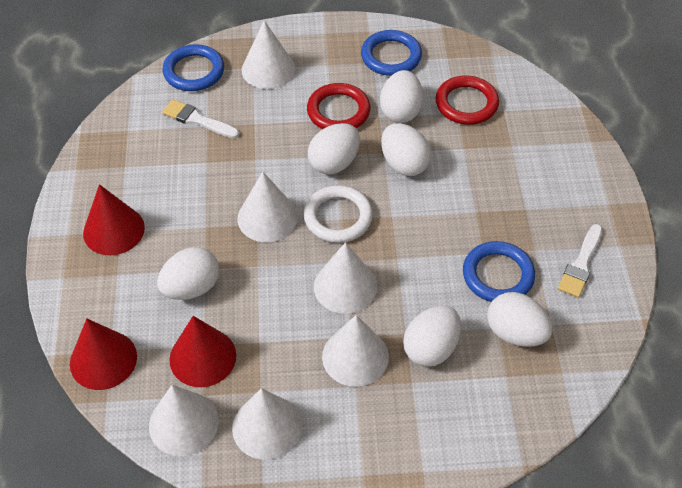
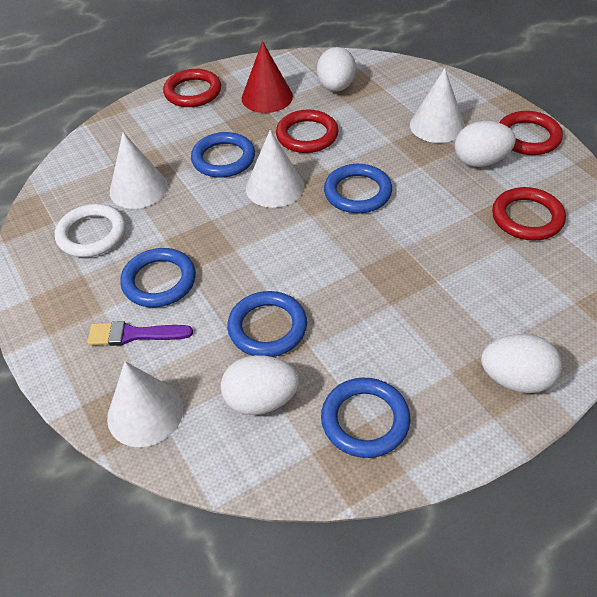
blue ring: 3 -> 5
purple brush: 0 -> 1
red cone: 3 -> 1
red ring: 2 -> 4
white brush: 2 -> 0
white cone: 6 -> 4
white egg: 6 -> 4

